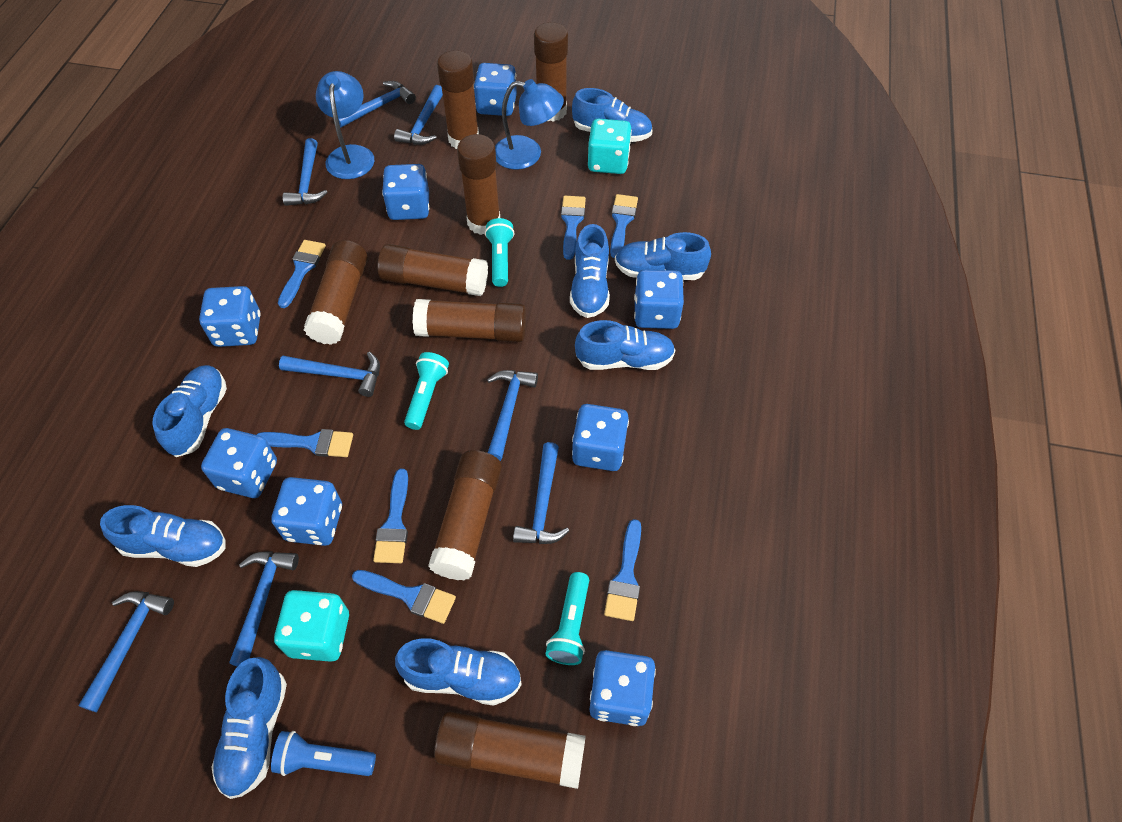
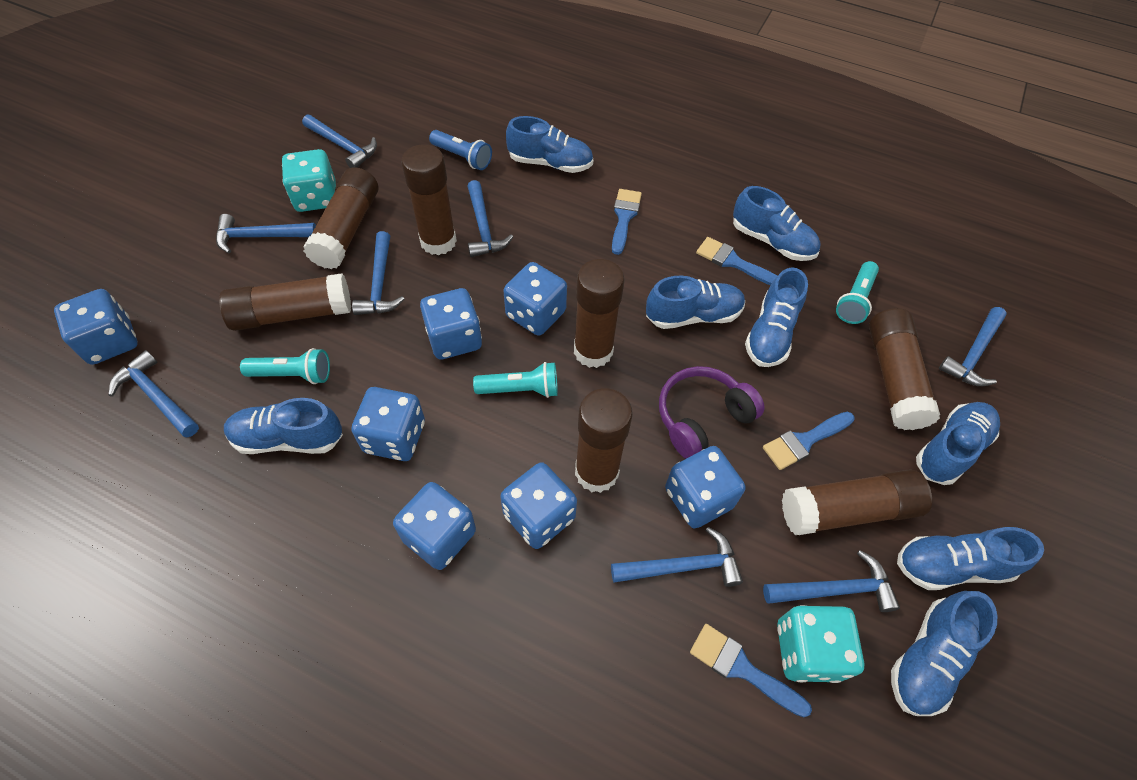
blue brush: 7 -> 4
blue dice: 8 -> 7
blue lamp: 2 -> 0
brown glue stick: 8 -> 7
purple headphones: 0 -> 1

